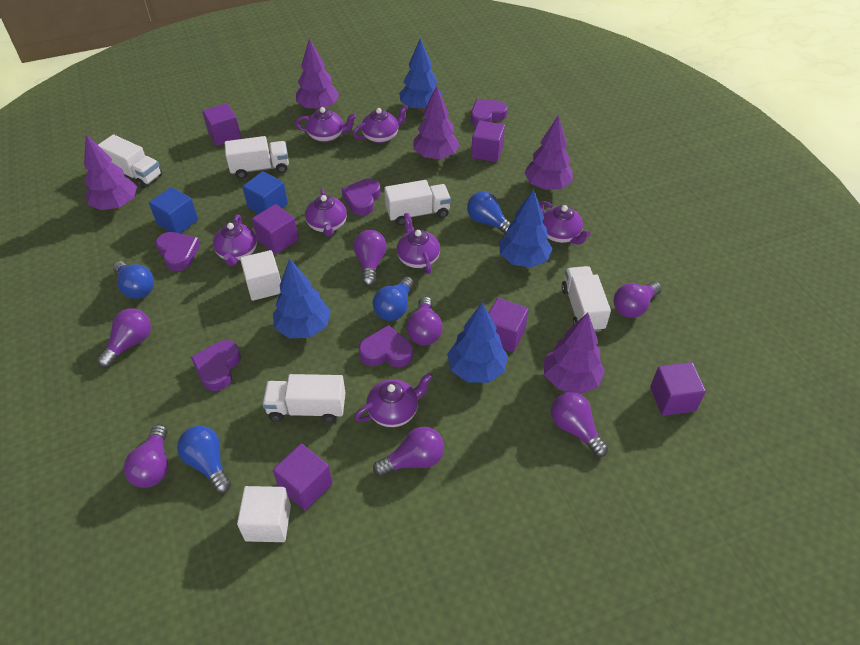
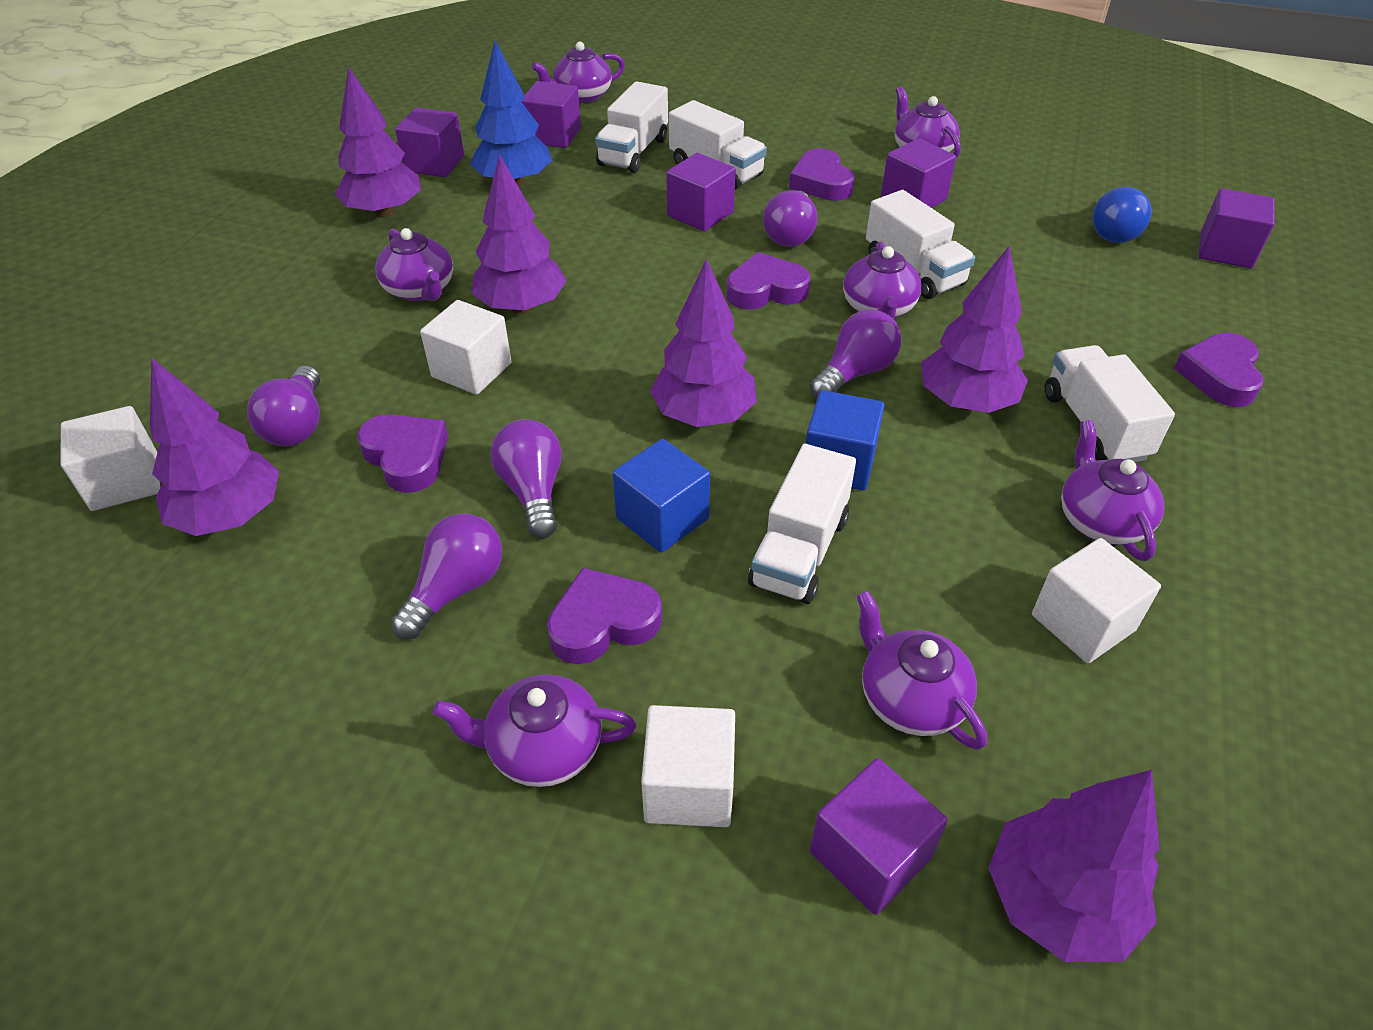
blue light bulb: 4 -> 1
blue tree: 4 -> 1
purple light bulb: 7 -> 5
purple tree: 5 -> 6
white cube: 2 -> 4

